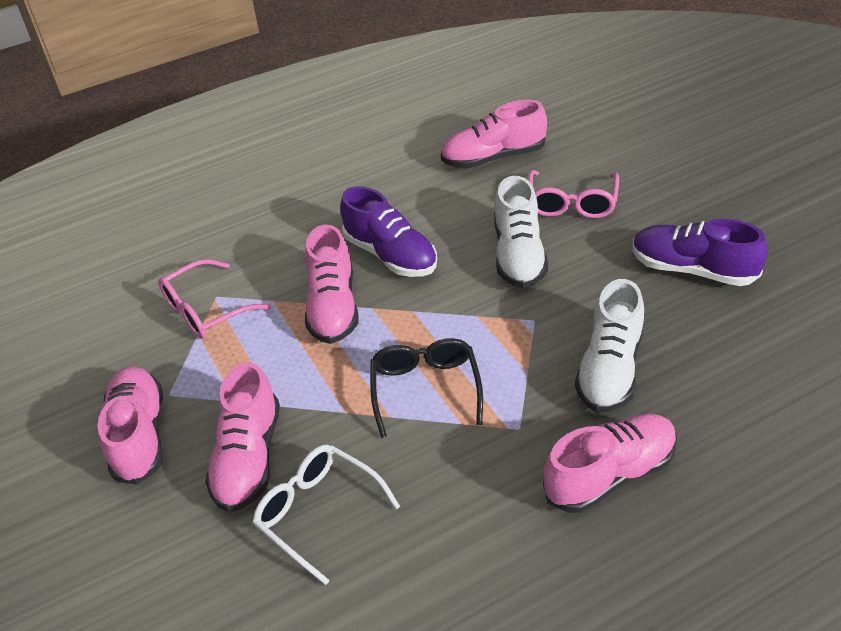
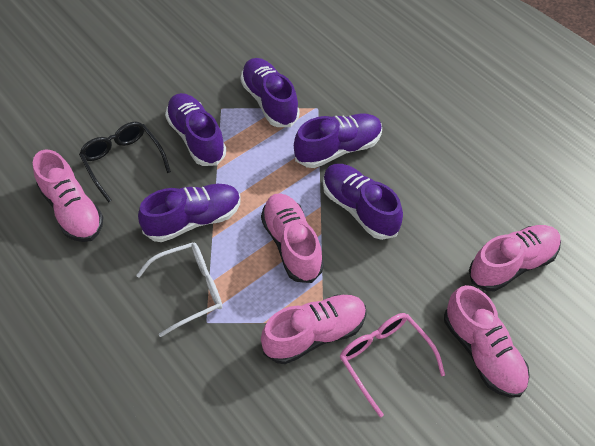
pink glasses: 2 -> 1
purple shoe: 2 -> 5
white shoe: 2 -> 0

